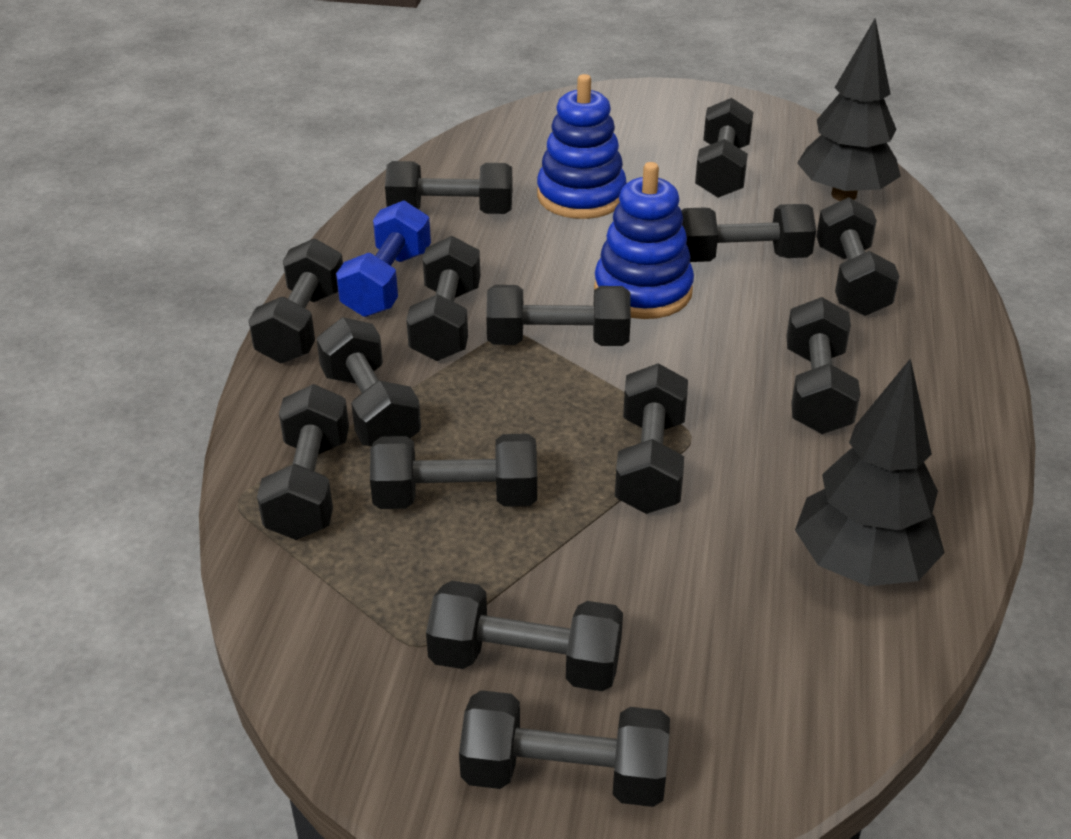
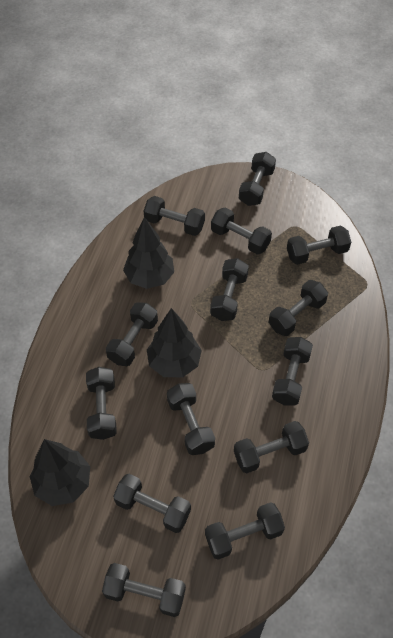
black tree: 2 -> 3
blue dumbbell: 1 -> 0
blue stacking toy: 2 -> 0

